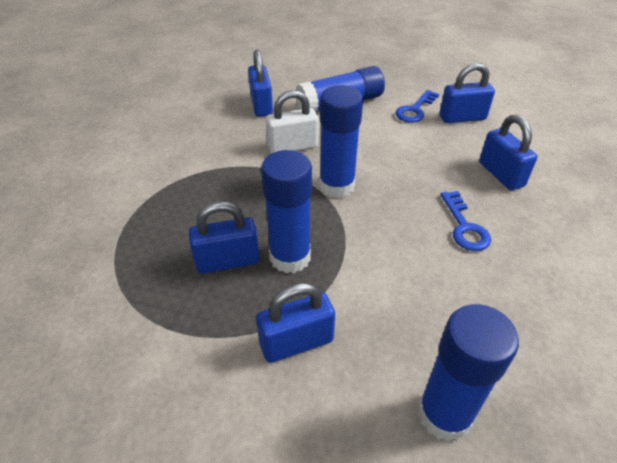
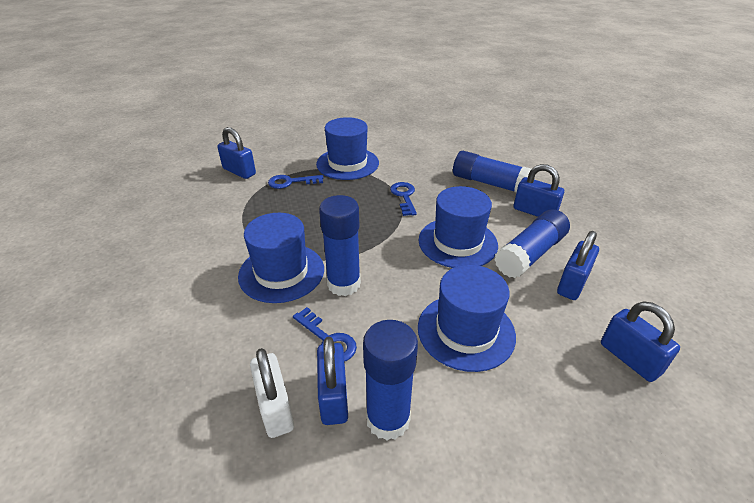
blue hat: 0 -> 4
blue key: 2 -> 3

